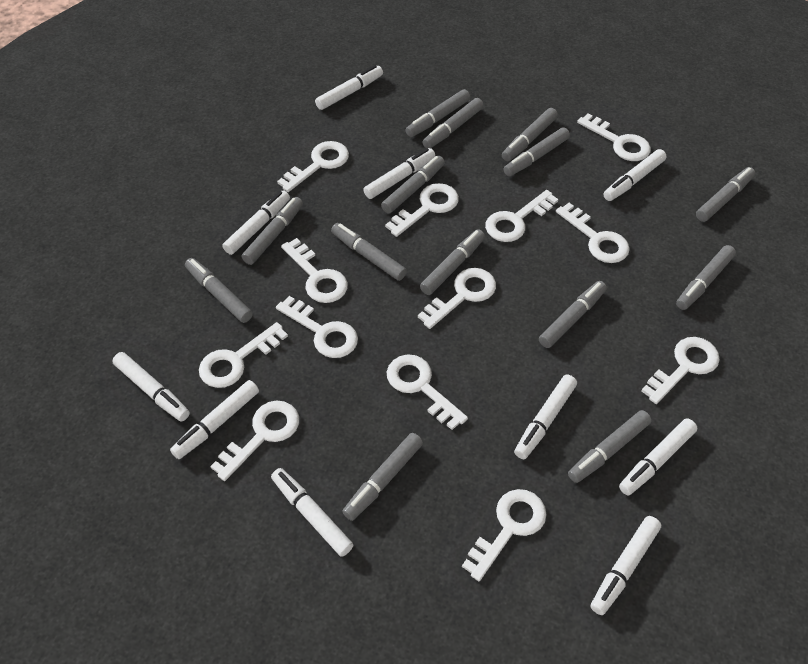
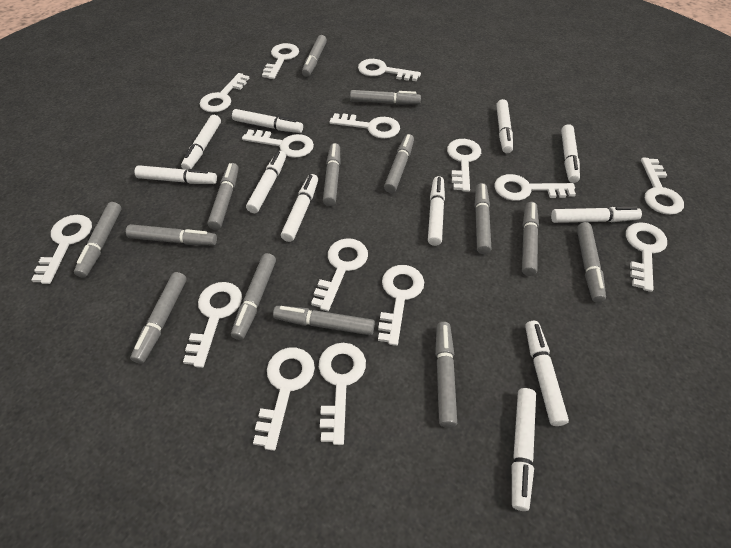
white key: 13 -> 15
white marker: 10 -> 11

